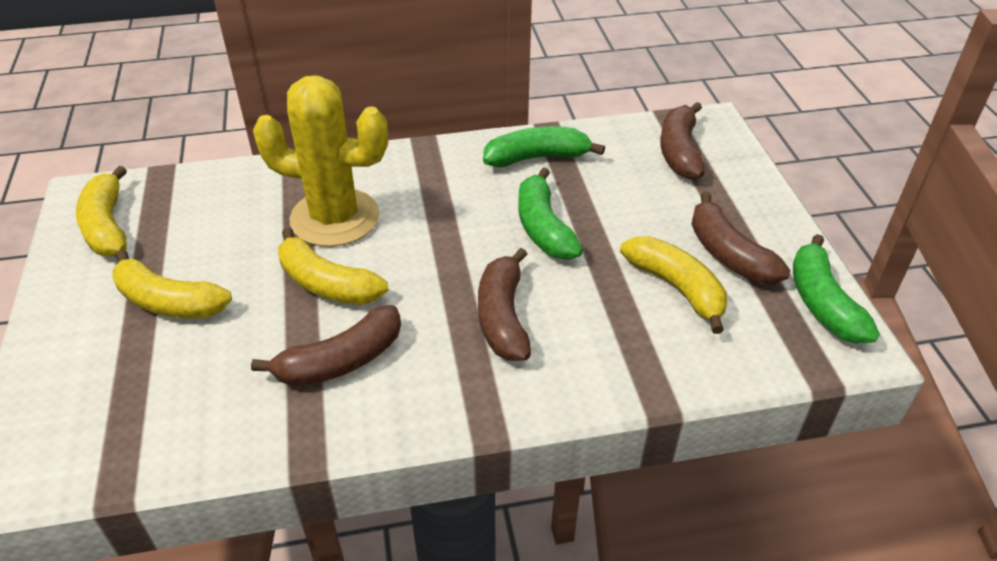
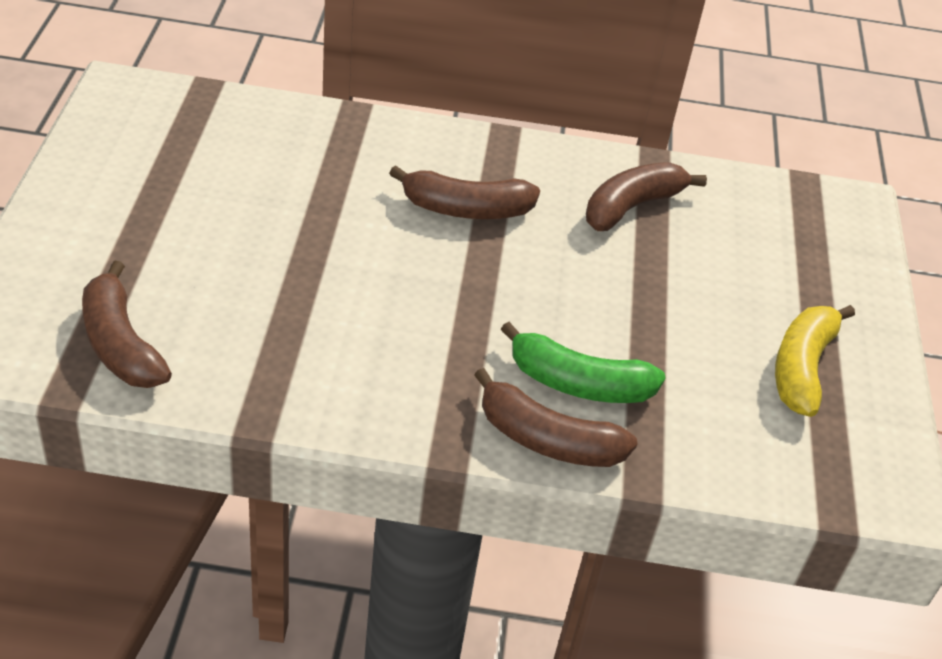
green banana: 3 -> 1
yellow banana: 4 -> 1
yellow cactus: 1 -> 0

